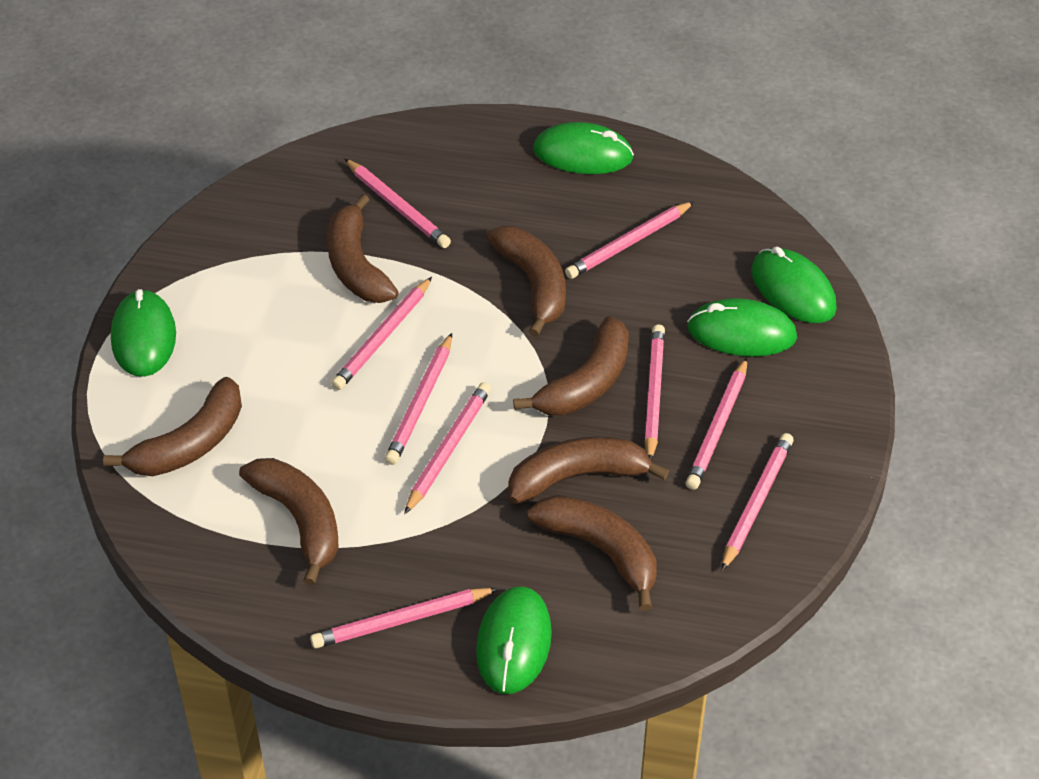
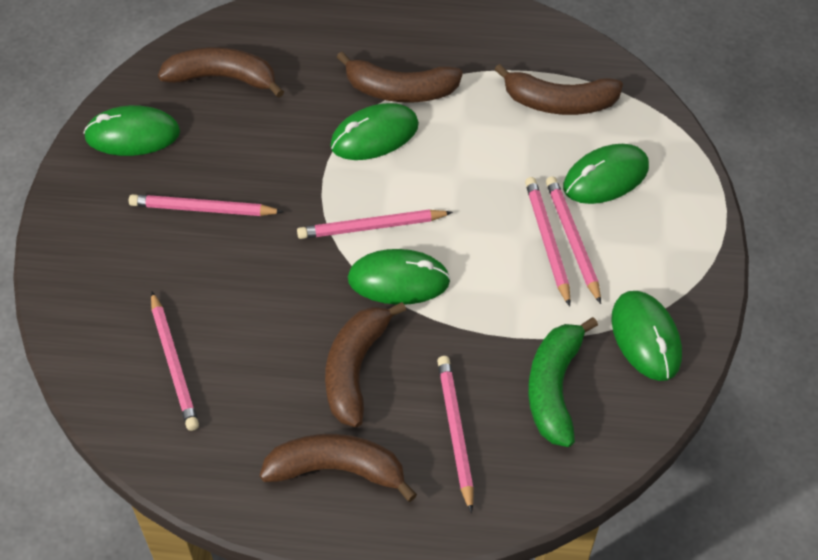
brown banana: 7 -> 5
green banana: 0 -> 1
pink pencil: 9 -> 6

